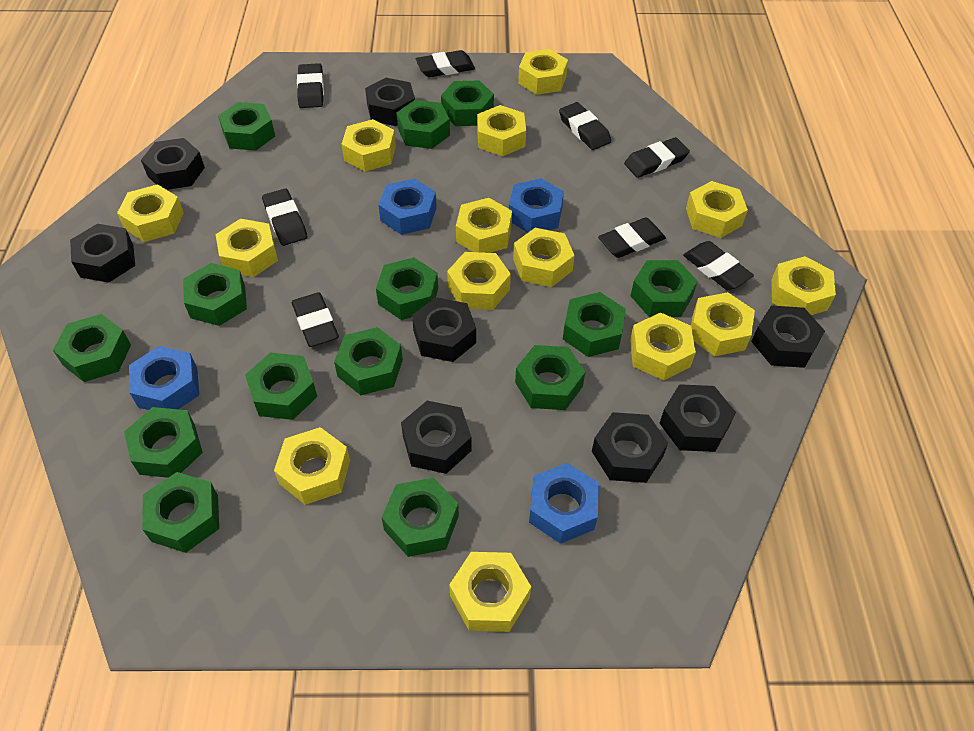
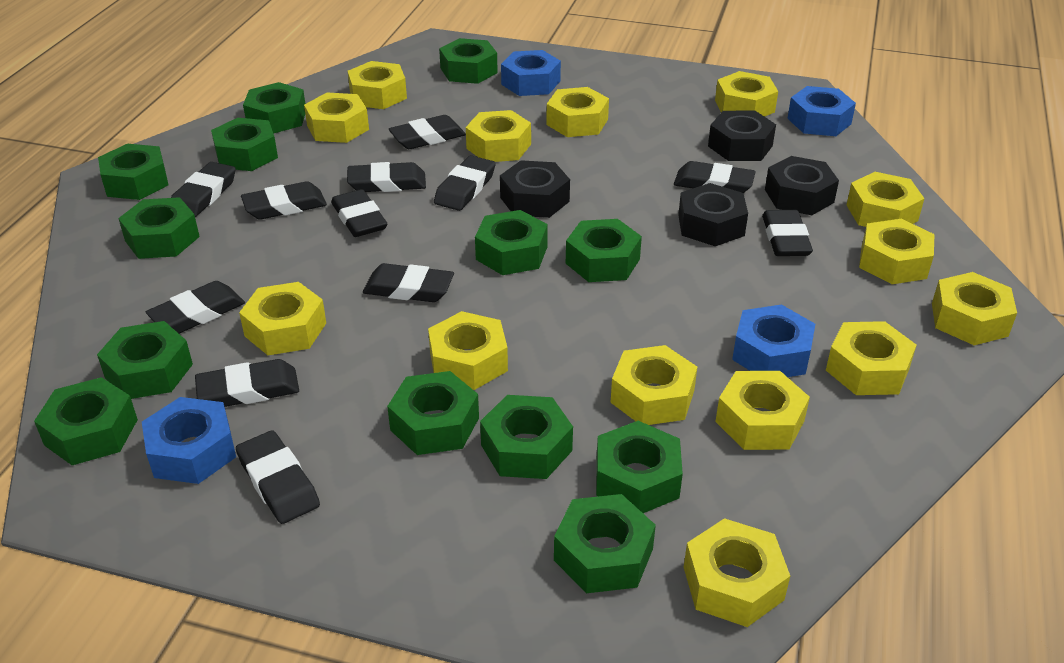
black eraser: 8 -> 12
black nut: 8 -> 4
green nut: 14 -> 13

